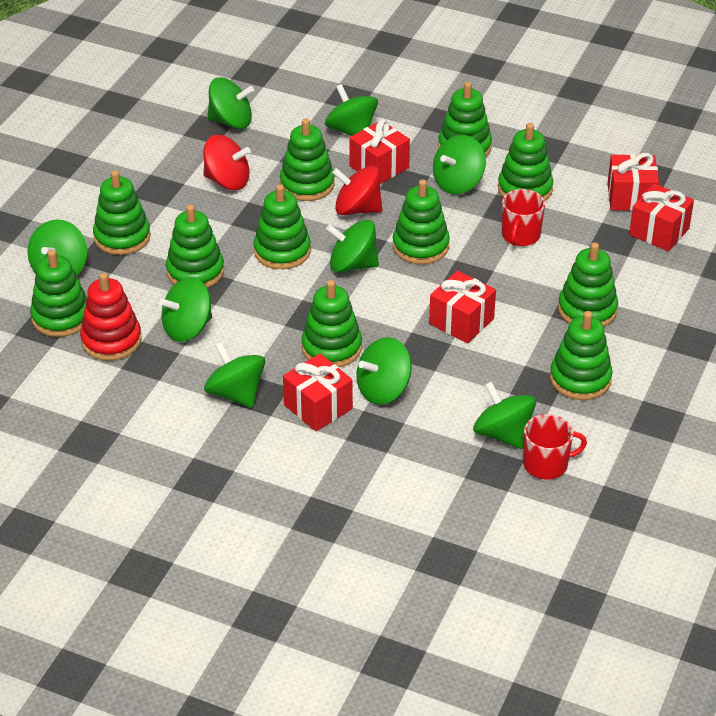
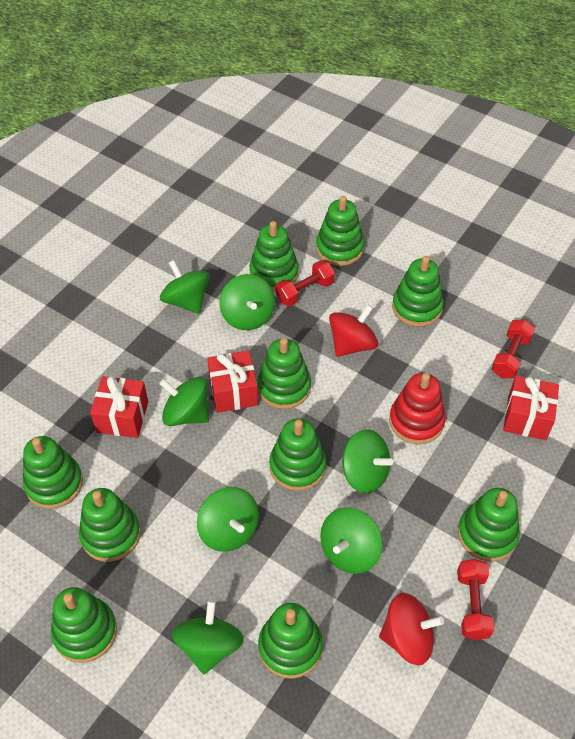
green spinning top: 9 -> 7
green stacking toy: 11 -> 10
red dumbbell: 0 -> 3
red gift: 5 -> 3
red mug: 2 -> 0

